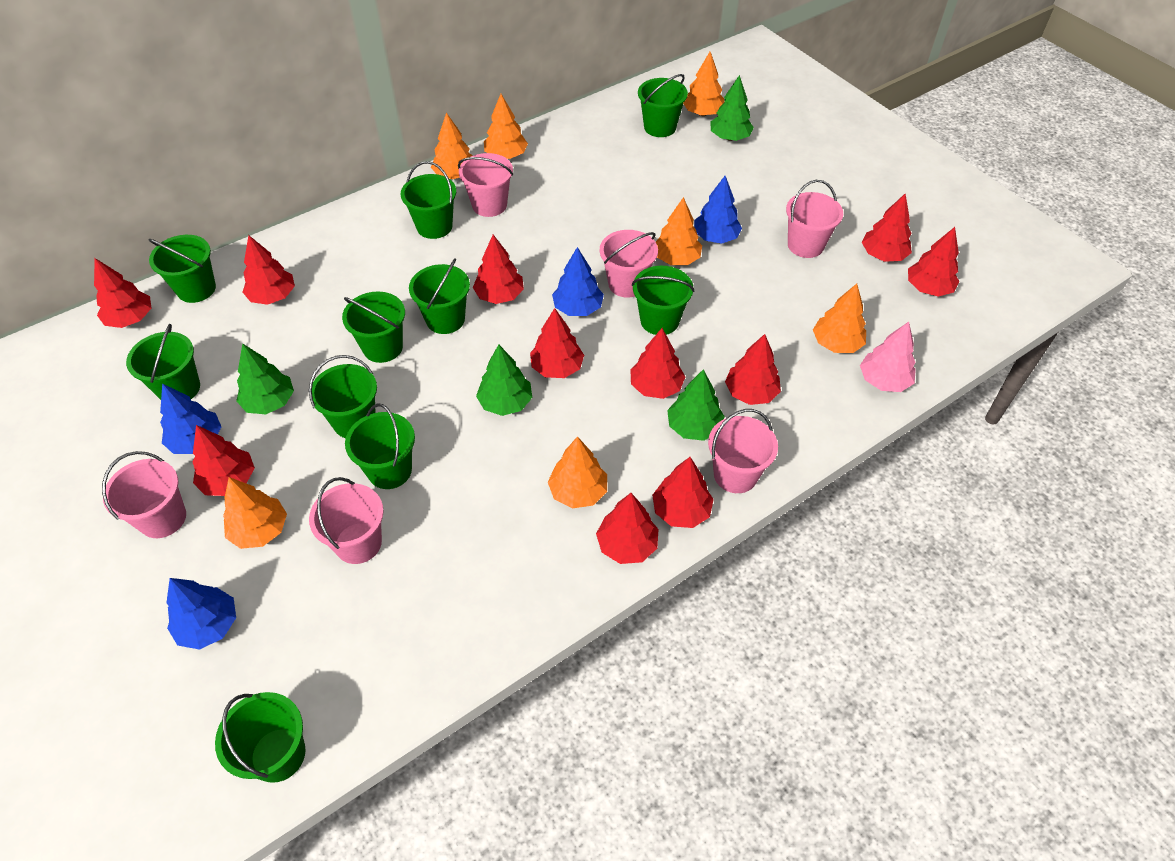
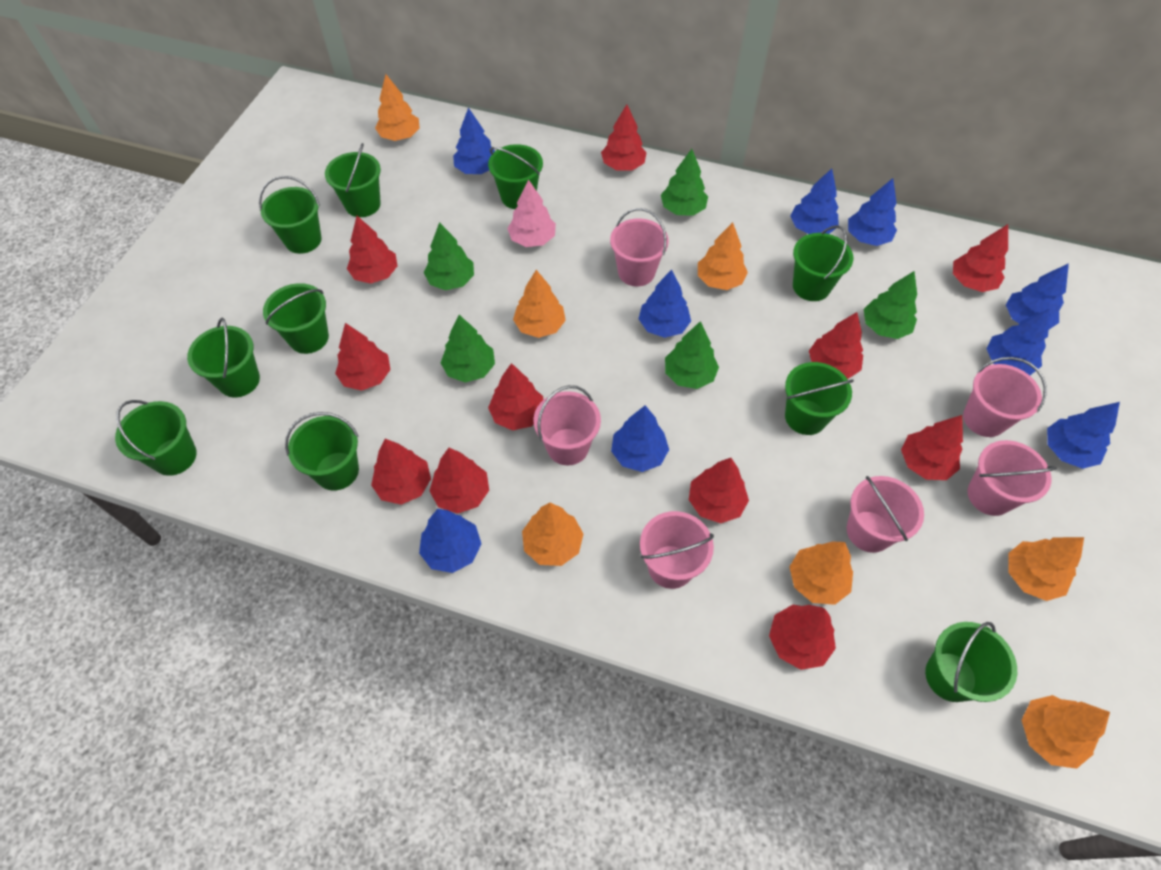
blue tree: 4 -> 9
green tree: 4 -> 5

